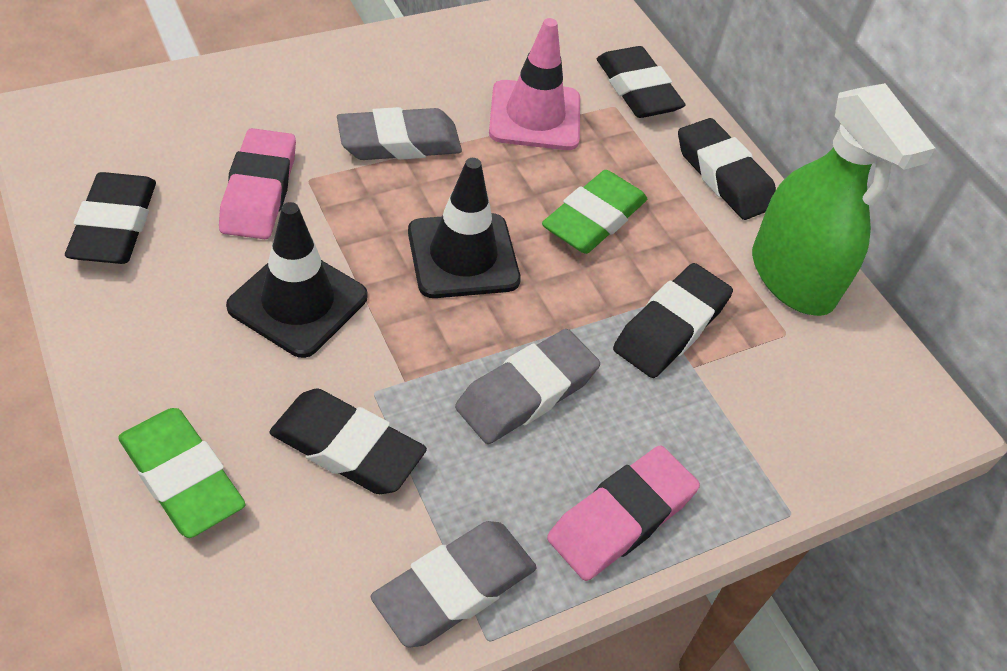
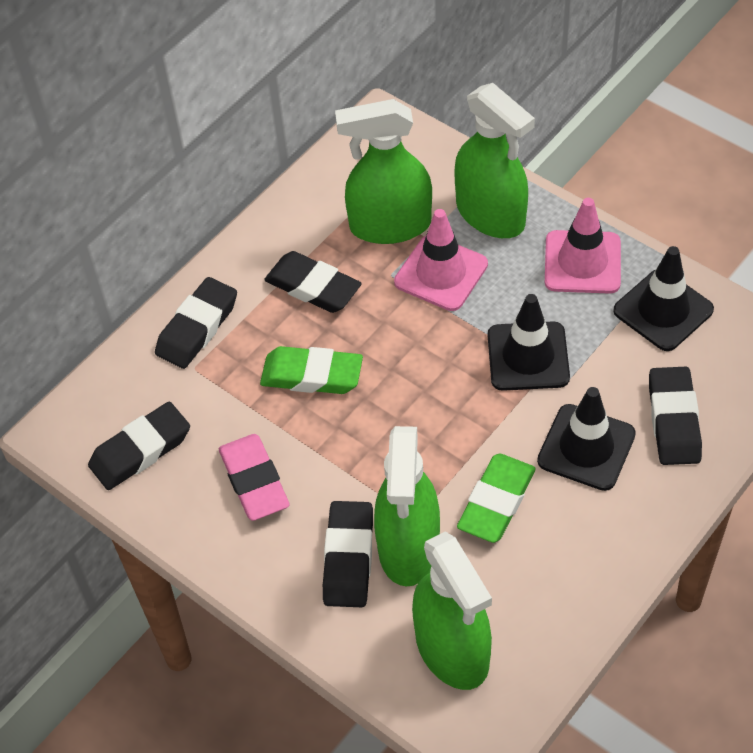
black traffic cone: 2 -> 3
green spray bottle: 1 -> 4
grey eraser: 3 -> 0
pink eraser: 2 -> 1
pink traffic cone: 1 -> 2

